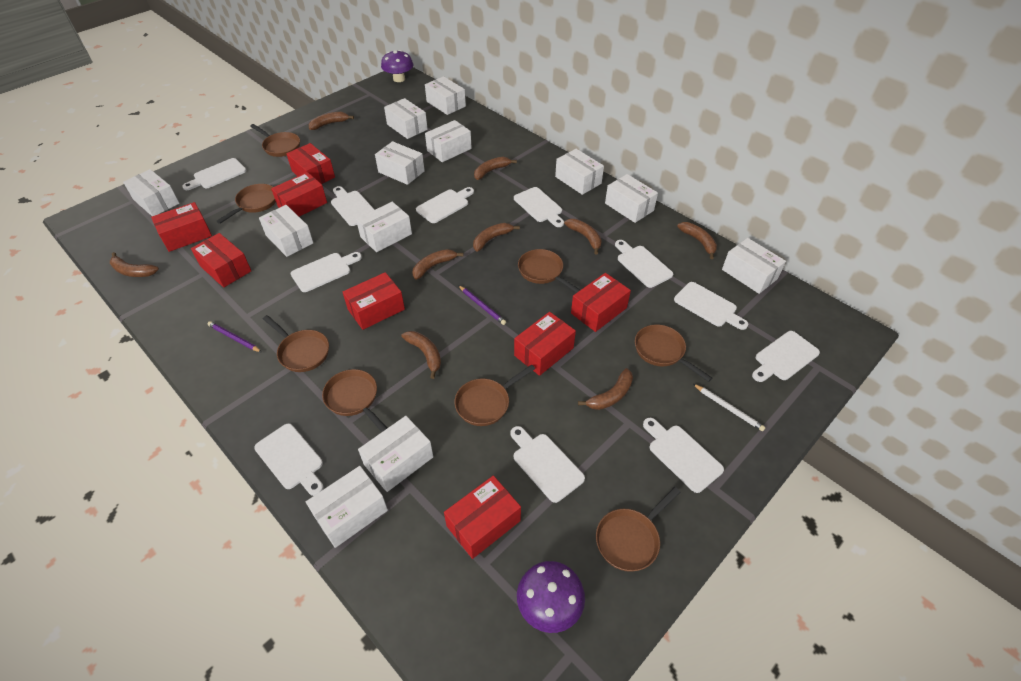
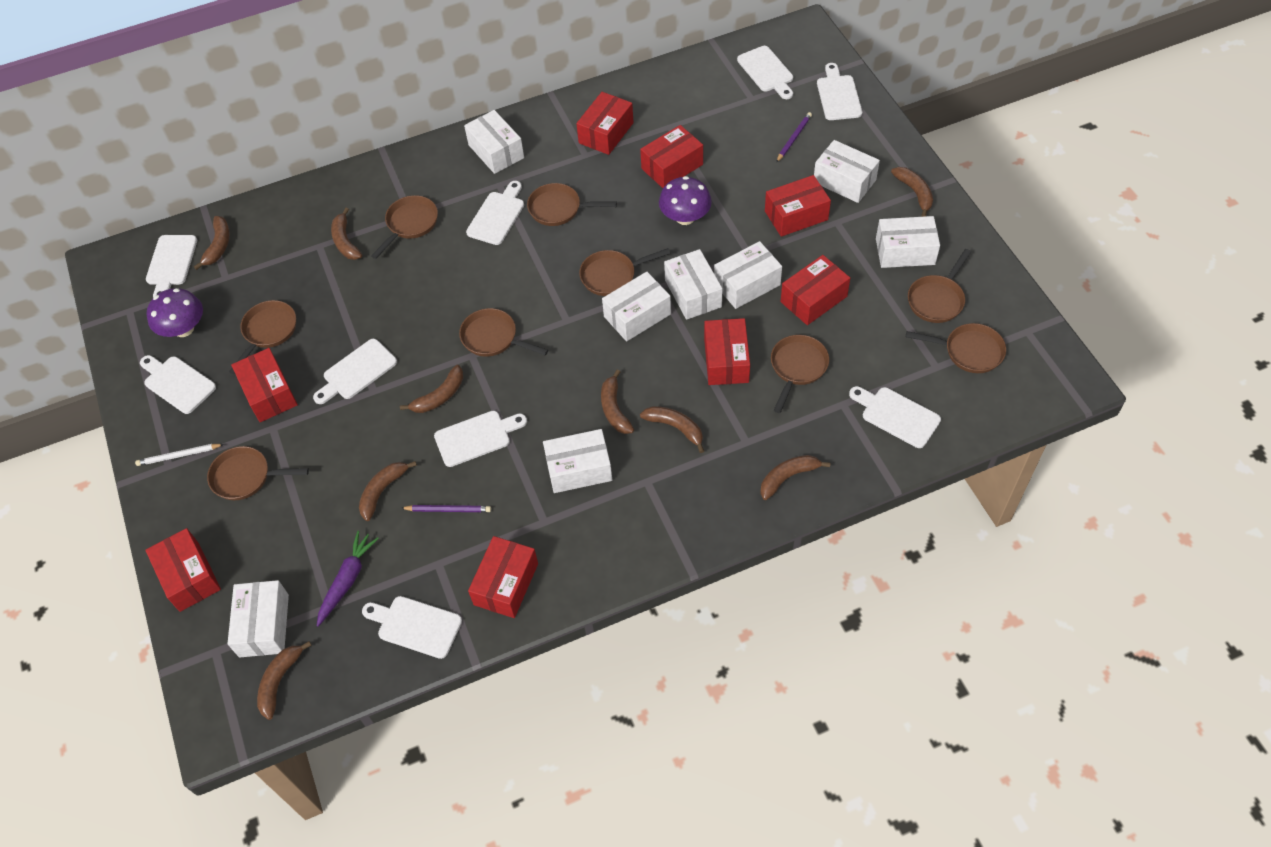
brown pan: 8 -> 9
purple carrot: 0 -> 1
white box: 12 -> 8
white cutting board: 11 -> 9

